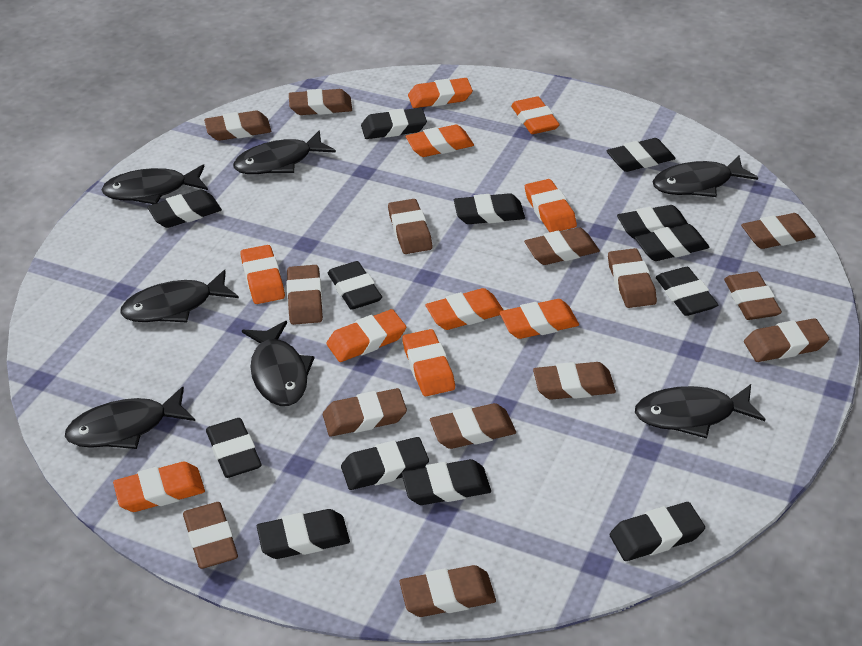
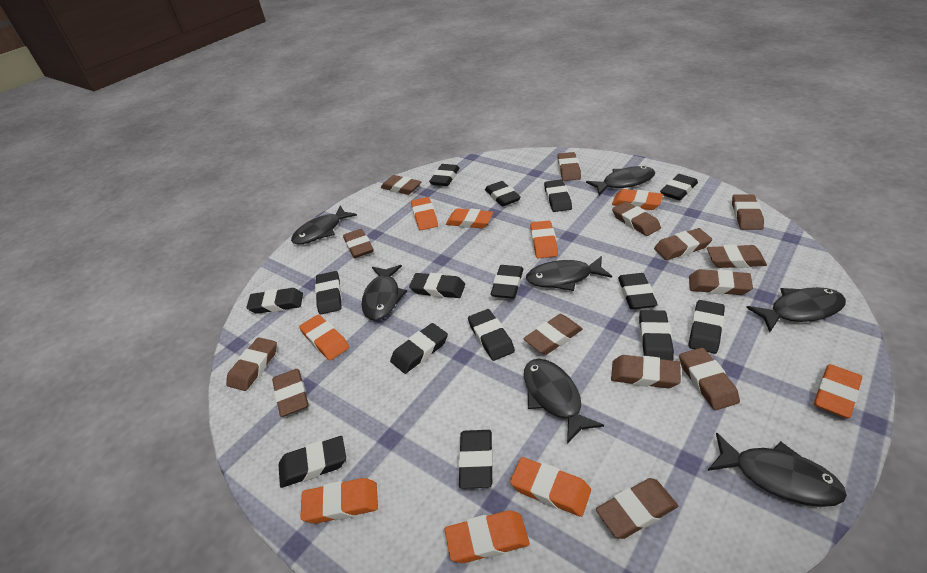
black eraser: 13 -> 15
orange eraser: 10 -> 9

